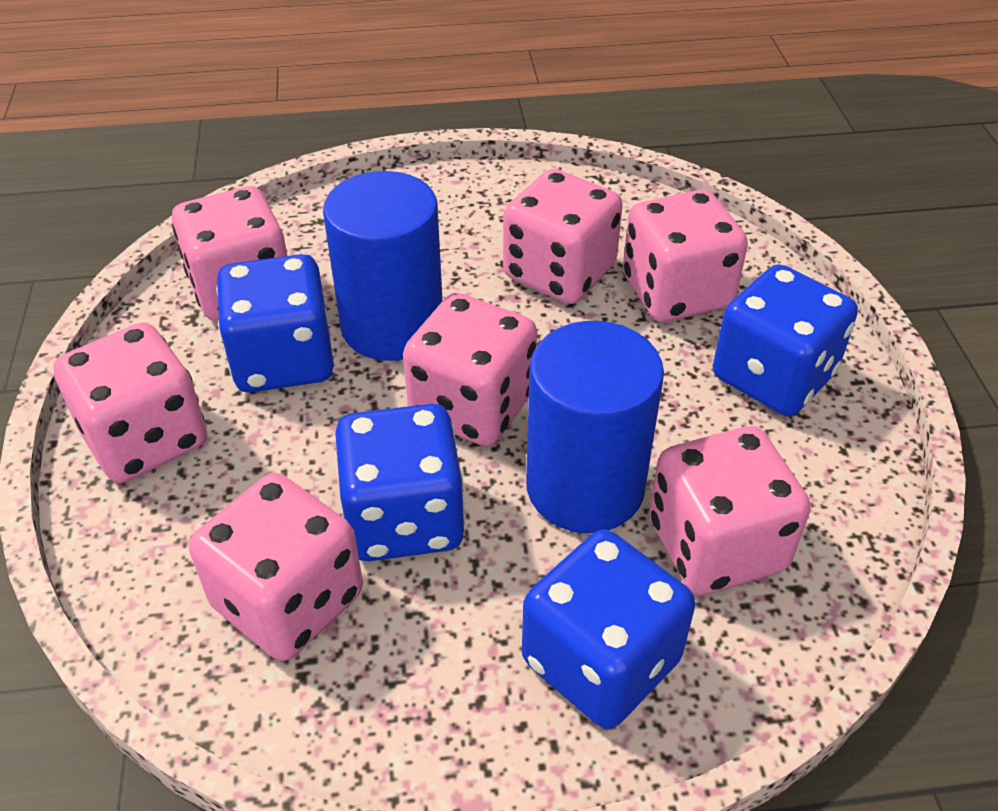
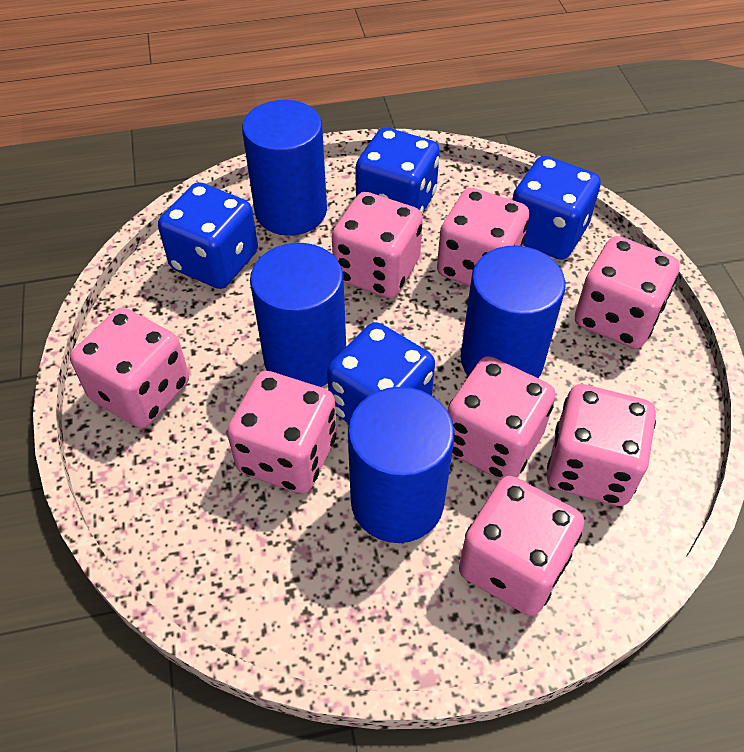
blue cylinder: 2 -> 4
pink dice: 7 -> 8

